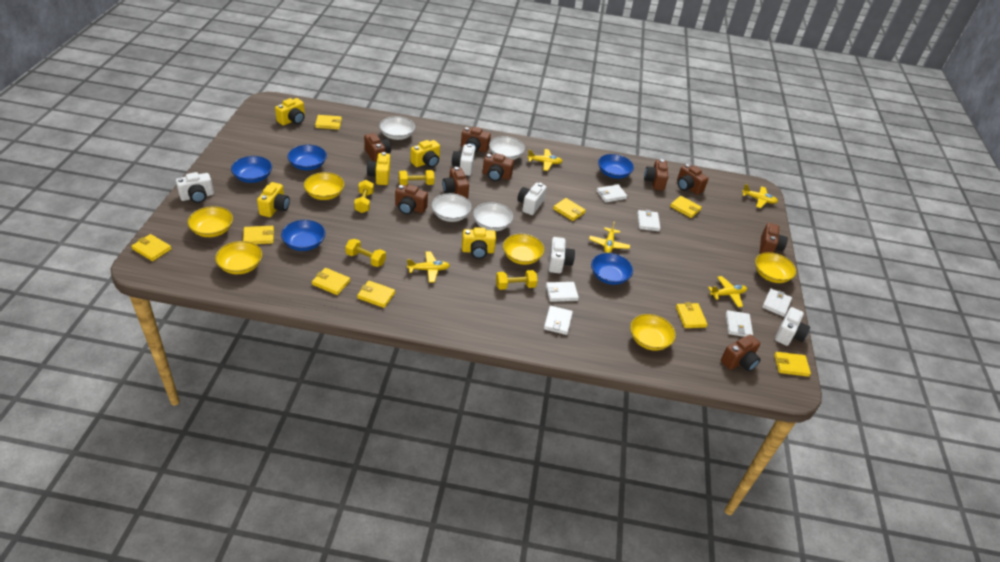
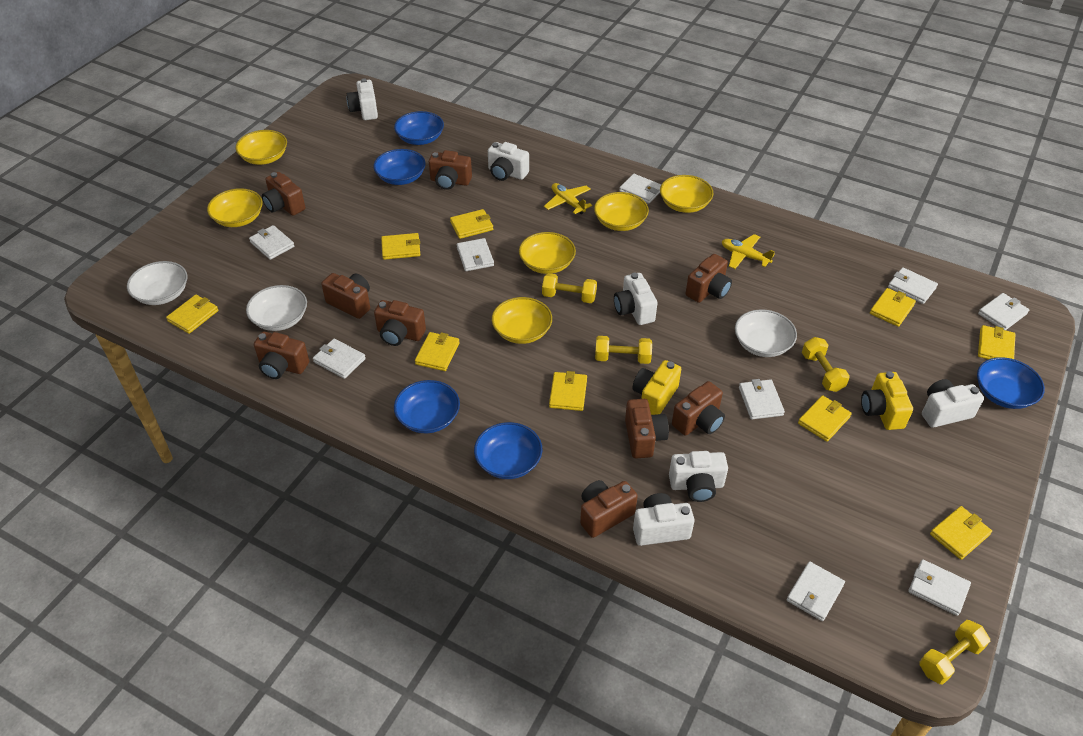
white bowl: 4 -> 3
white camera: 5 -> 6
white wallet: 6 -> 9
yellow camera: 5 -> 2
yellow plane: 5 -> 2

